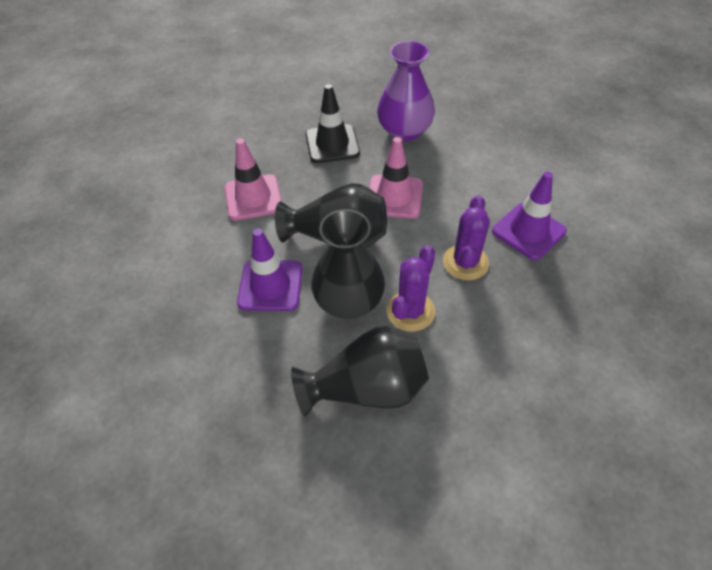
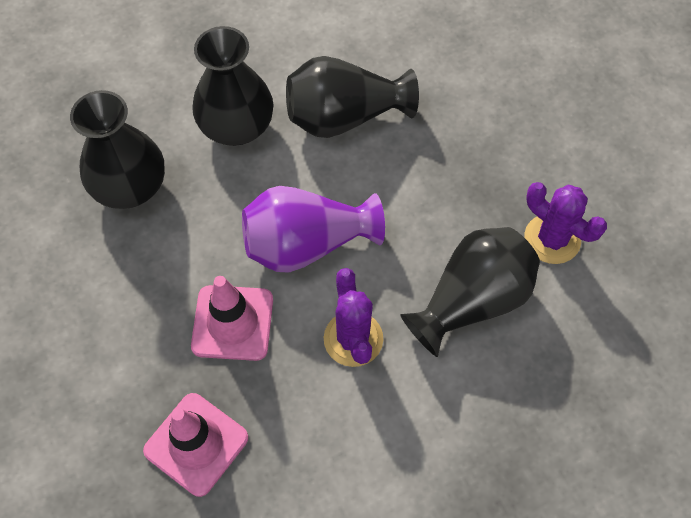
black traffic cone: 1 -> 0
black vase: 3 -> 4
purple traffic cone: 2 -> 0

